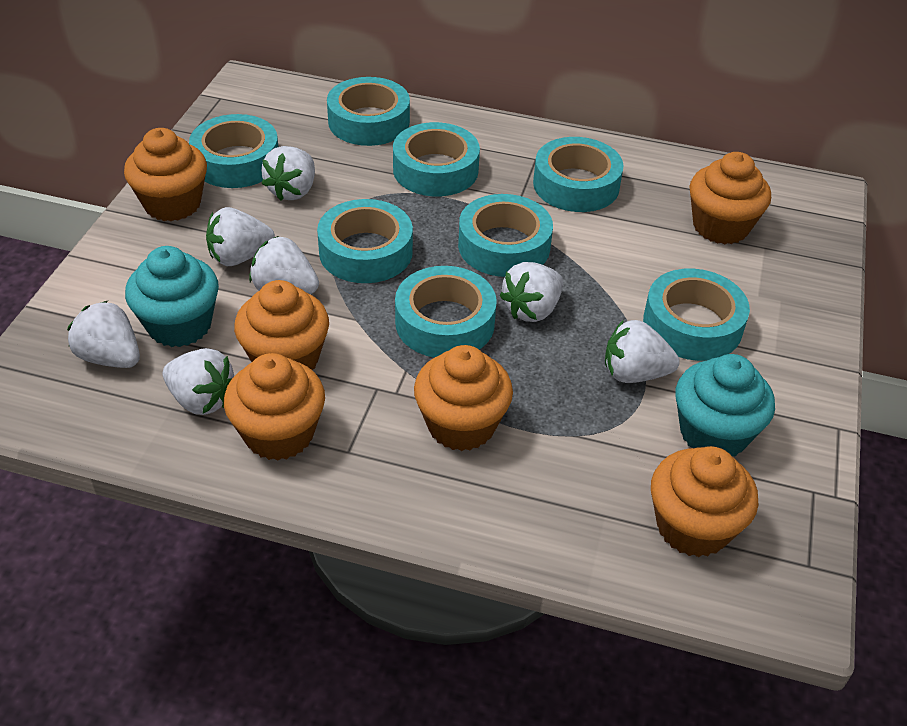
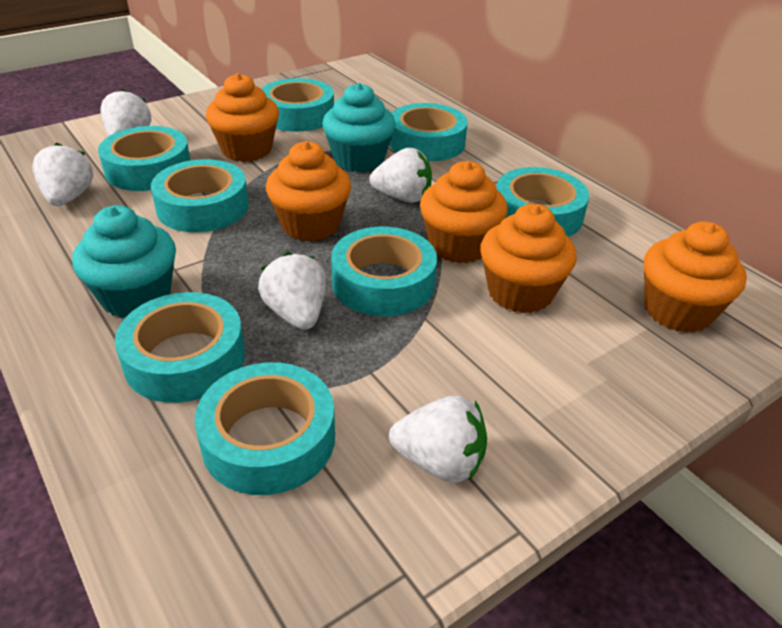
orange cupcake: 6 -> 5
white strawberry: 7 -> 5

